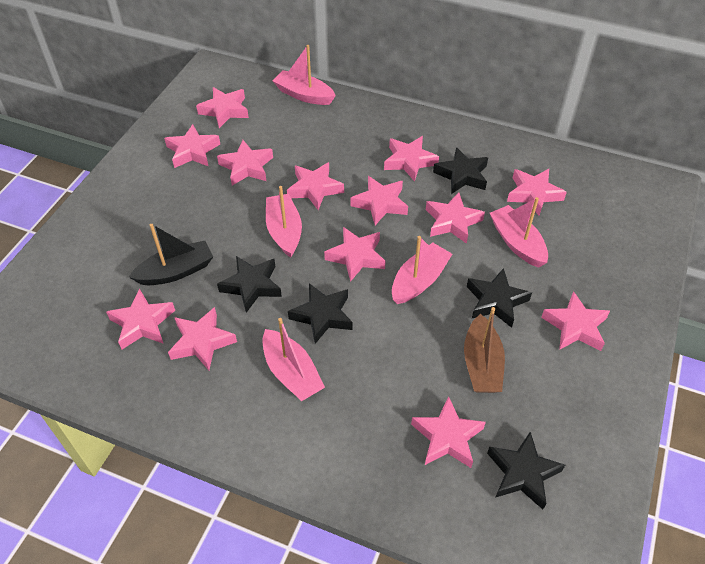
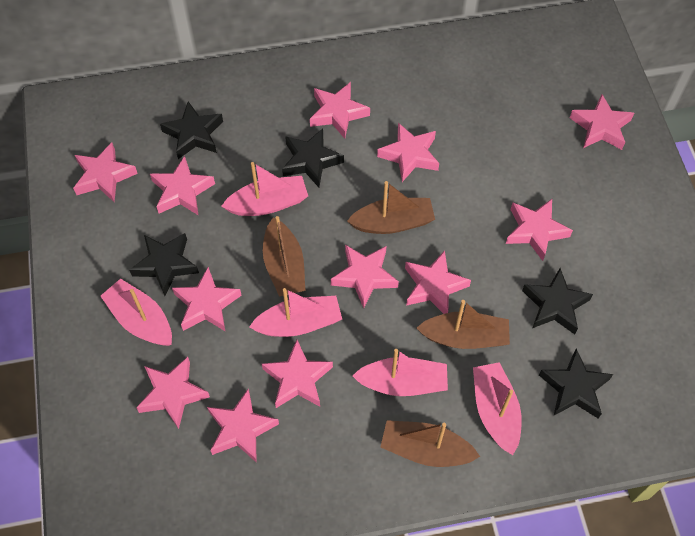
black boat: 1 -> 0
brown boat: 1 -> 4
pink star: 13 -> 12

